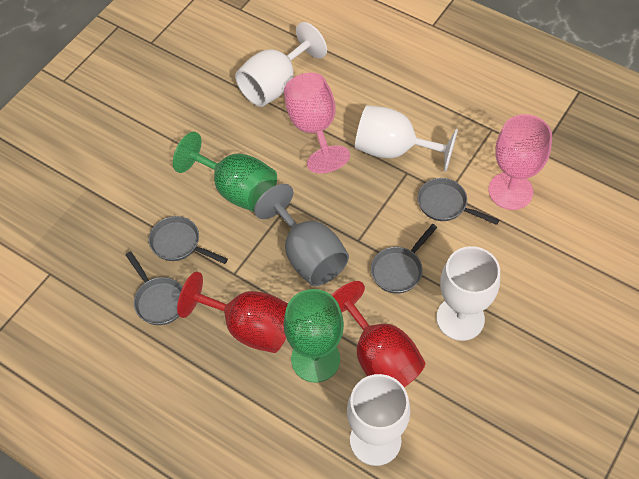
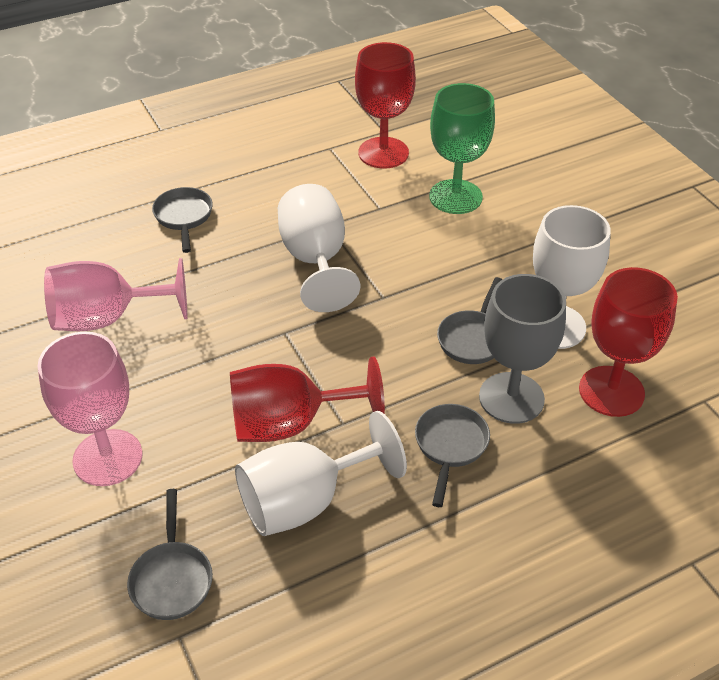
green goblet: 2 -> 1
red goblet: 2 -> 3
white goblet: 4 -> 3

